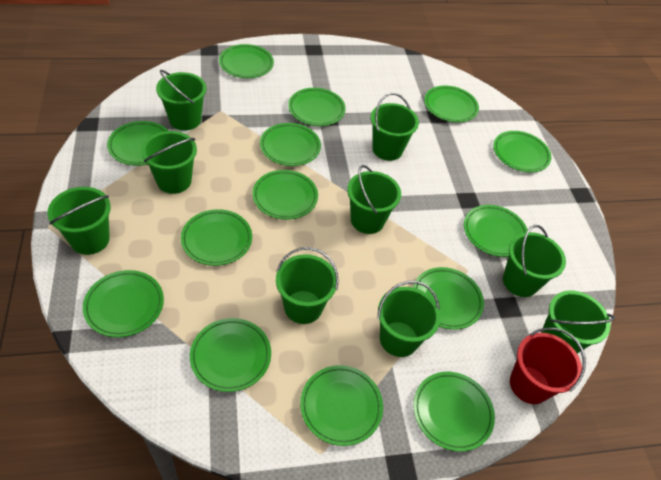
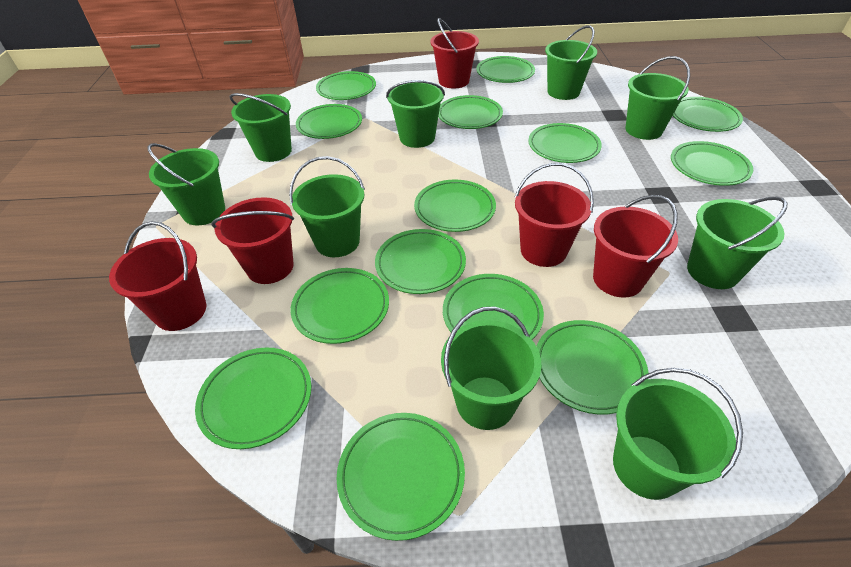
red bucket: 1 -> 5

